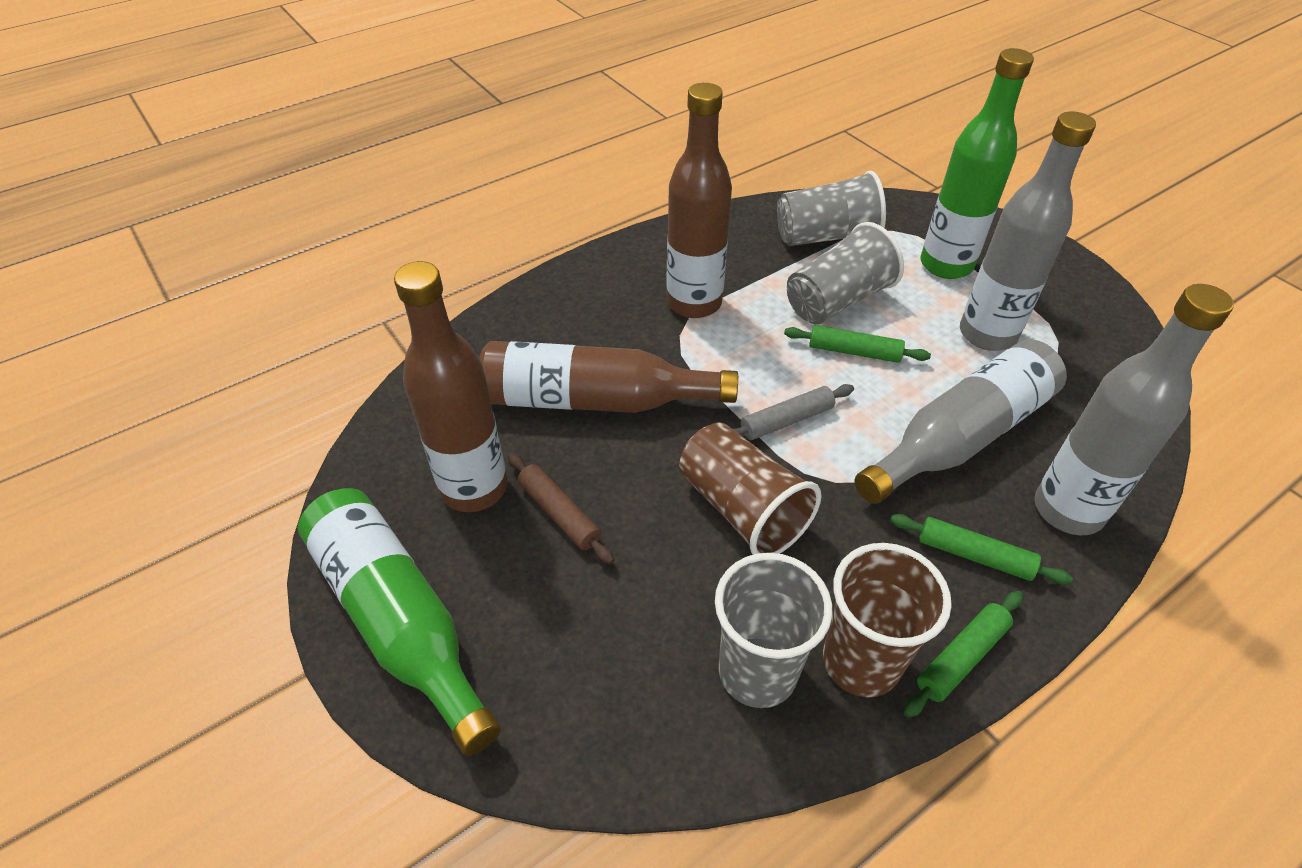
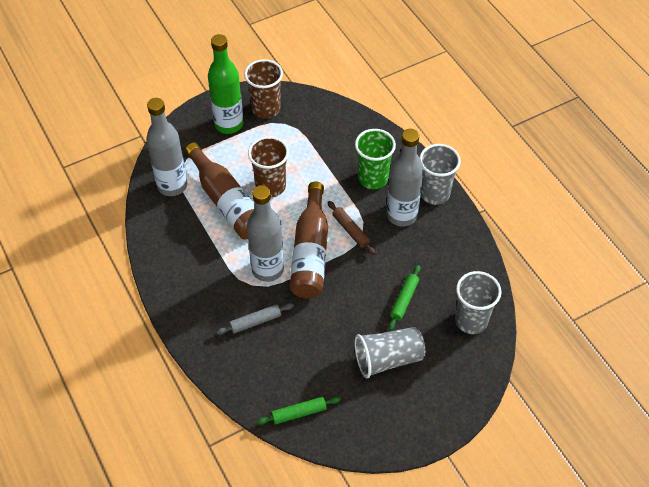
brown bottle: 3 -> 2
green bottle: 2 -> 1
green cup: 0 -> 1
green rolling pin: 3 -> 2

